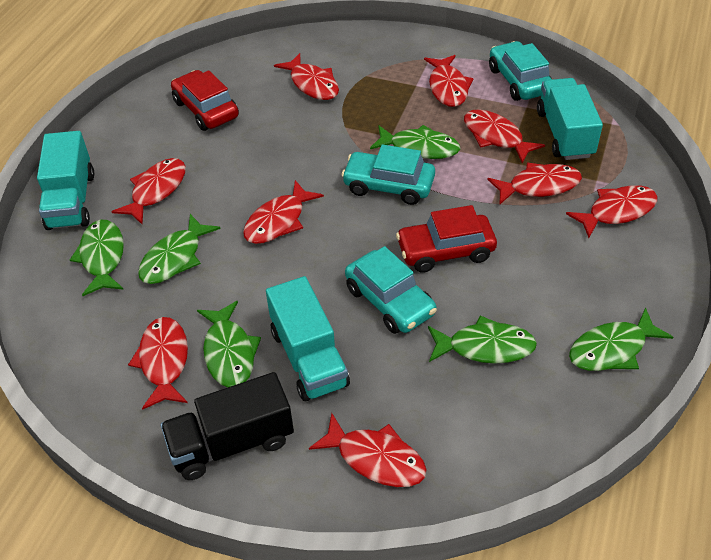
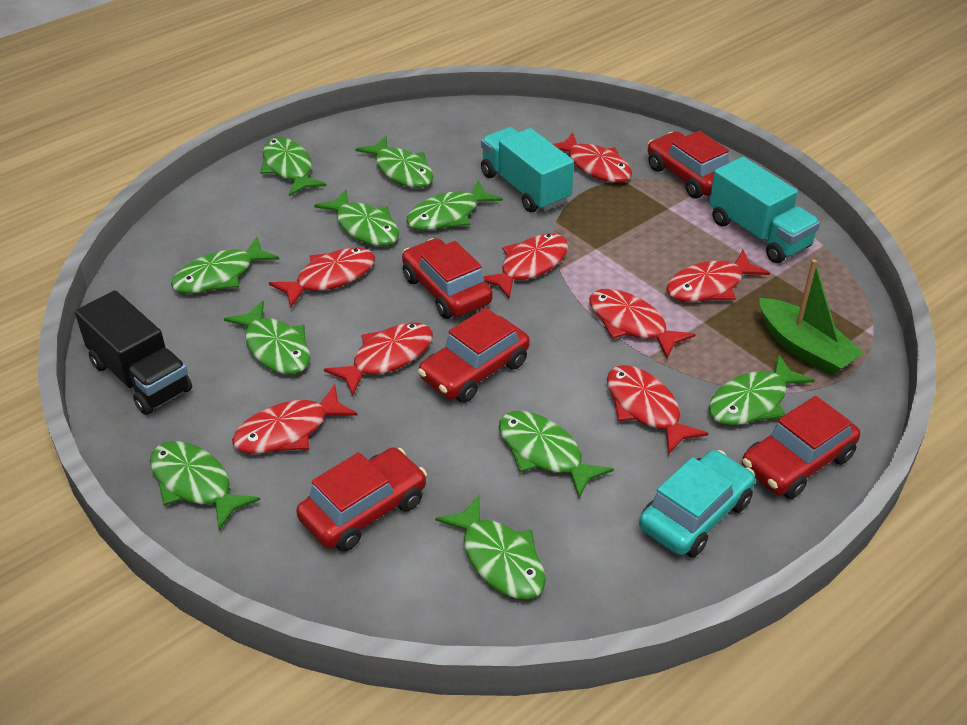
green boat: 0 -> 1
green fish: 6 -> 10
red car: 2 -> 5
red fish: 9 -> 8
turquoise car: 3 -> 1
turquoise truck: 3 -> 2

